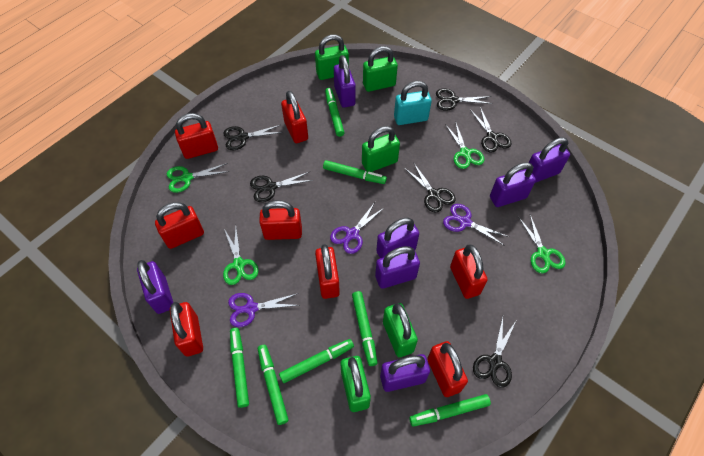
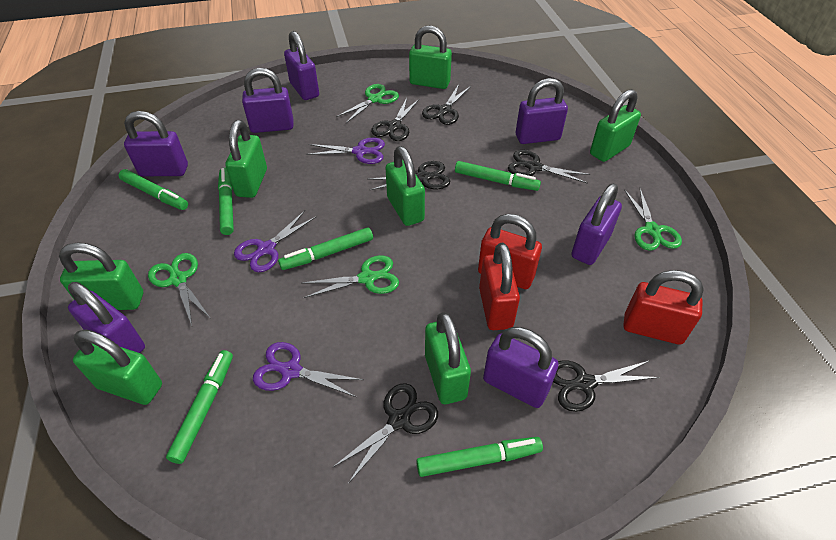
green marker: 7 -> 6
green padlock: 5 -> 7
red padlock: 8 -> 3
turquoise padlock: 1 -> 0

